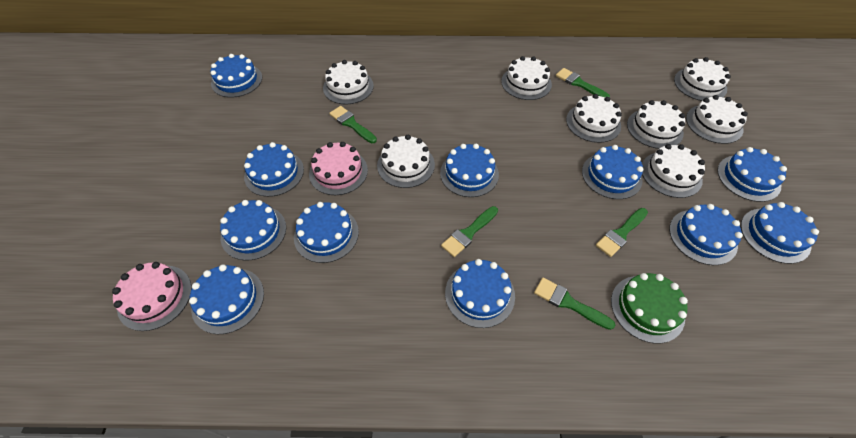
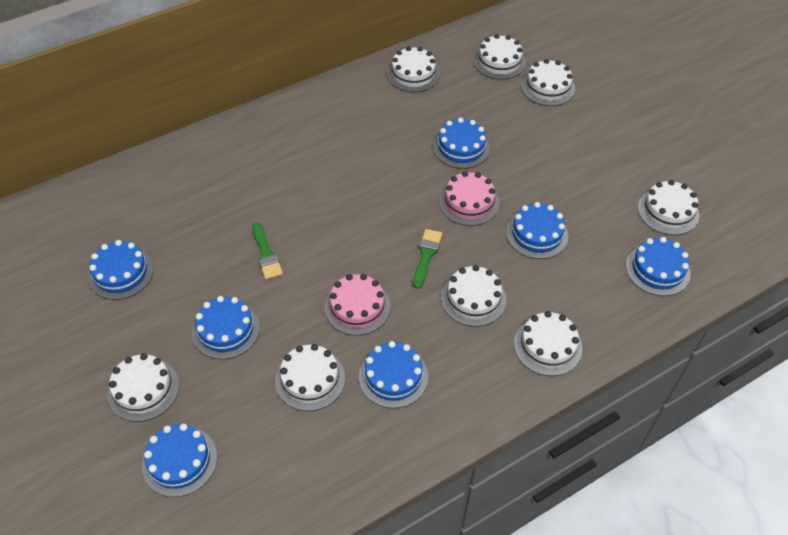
blue cake: 11 -> 7
green brush: 5 -> 2
green cake: 1 -> 0

